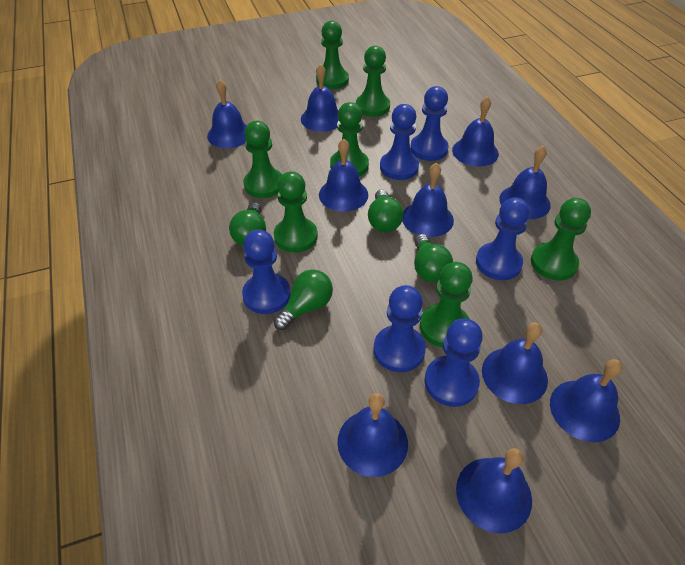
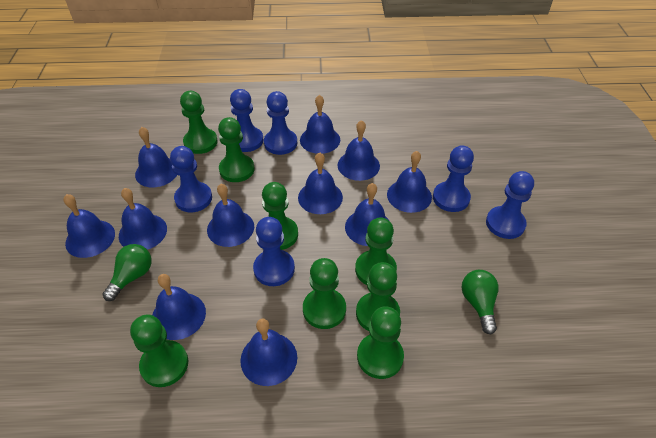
blue bell: 10 -> 11
green light bulb: 4 -> 2
green pawn: 7 -> 8

